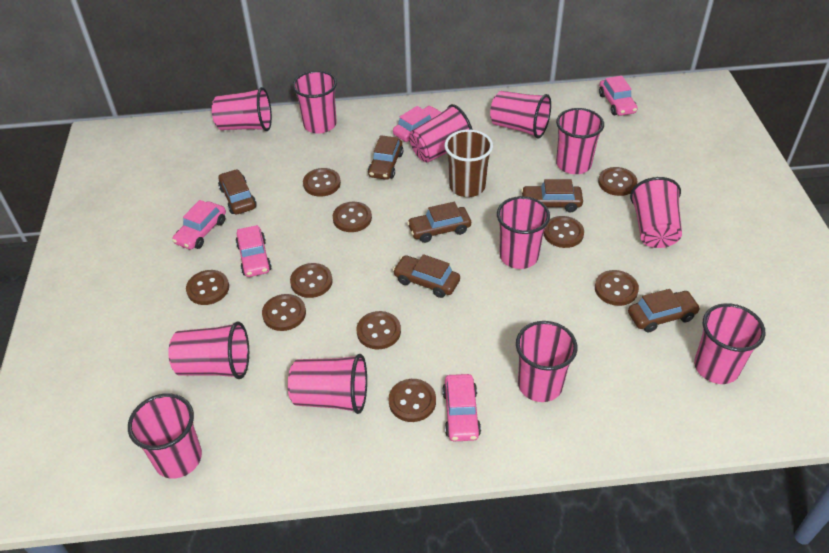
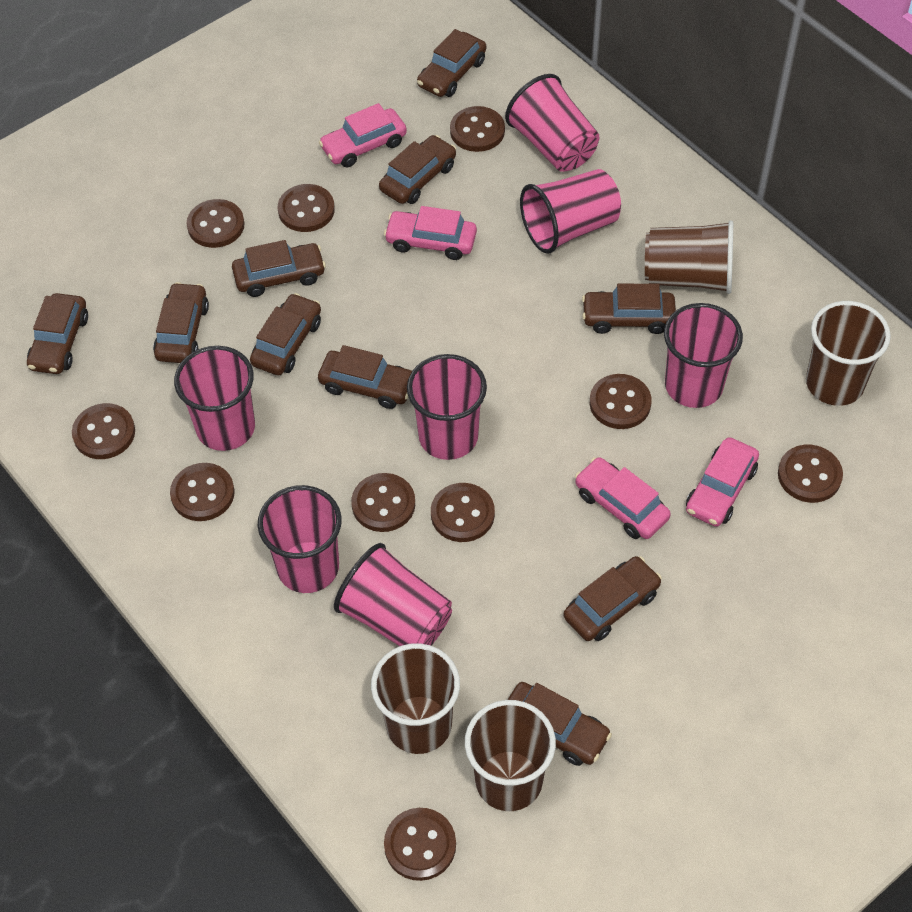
brown car: 6 -> 10
brown cup: 1 -> 4
pink car: 5 -> 4
pink cup: 12 -> 7

